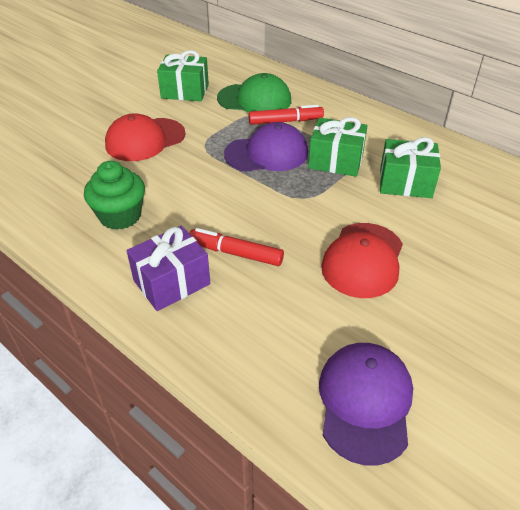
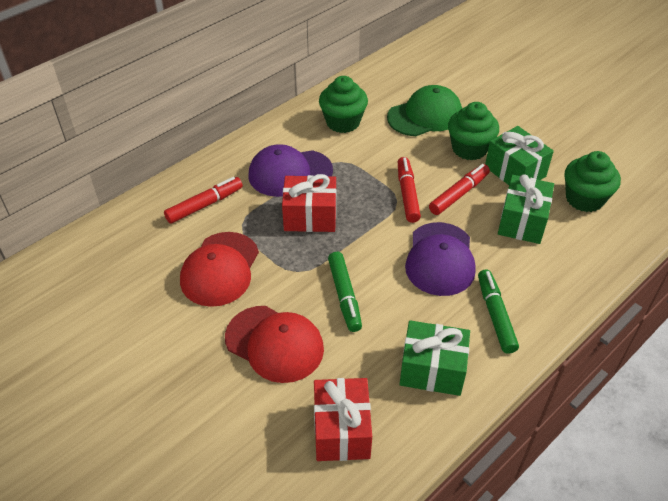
green cupcake: 1 -> 3
green marker: 0 -> 2
purple gift: 1 -> 0
red gift: 0 -> 2
red marker: 2 -> 3

